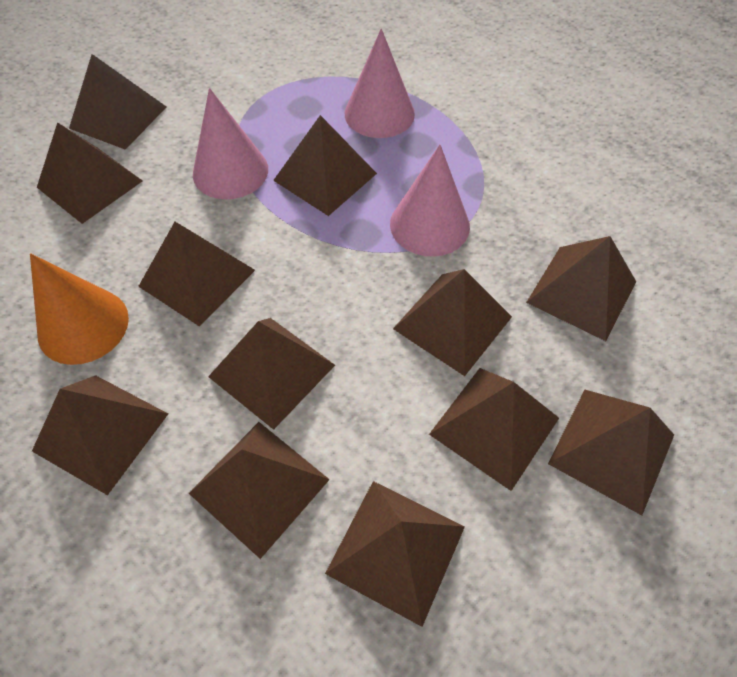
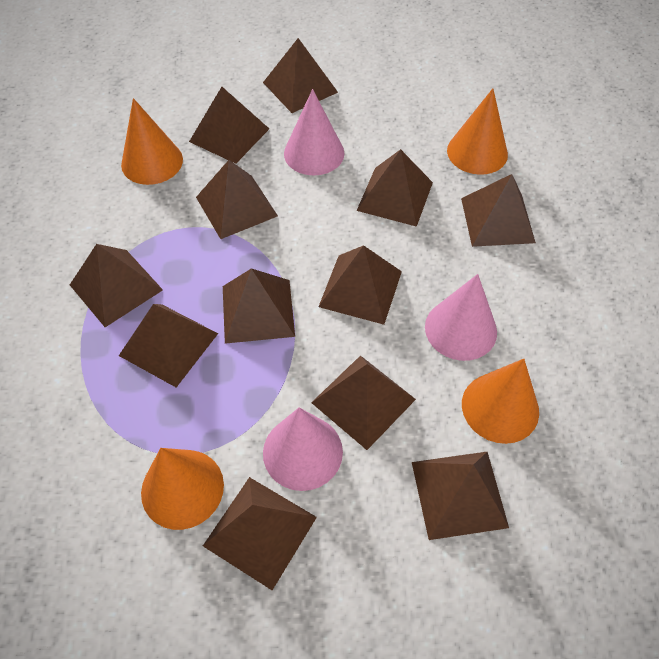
orange cone: 1 -> 4

